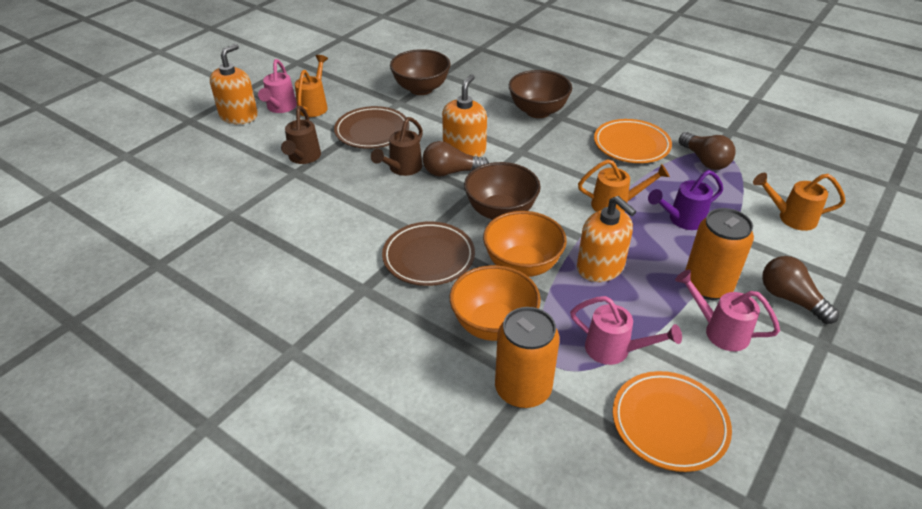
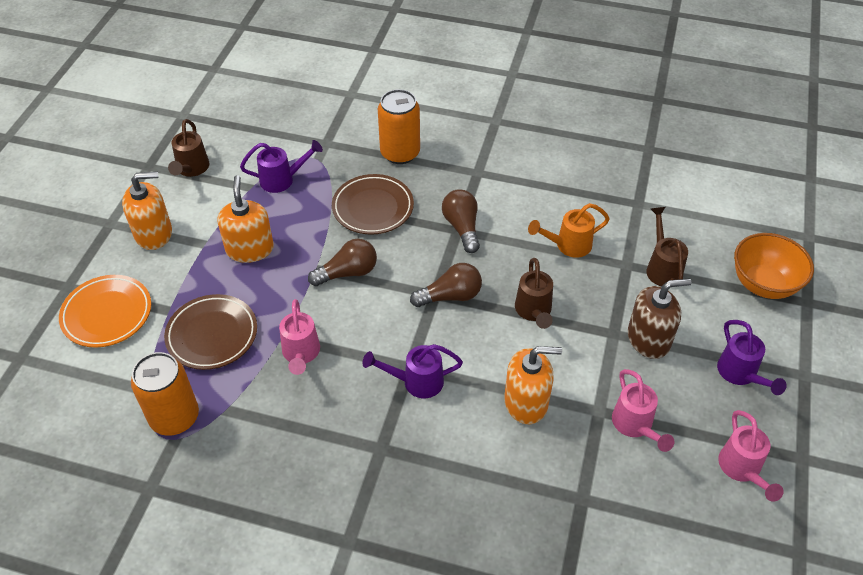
brown bowl: 3 -> 0
brown soap dispenser: 0 -> 1
brown watering can: 2 -> 3
orange bowl: 2 -> 1
orange plate: 2 -> 1
orange watering can: 3 -> 1
purple watering can: 1 -> 3

